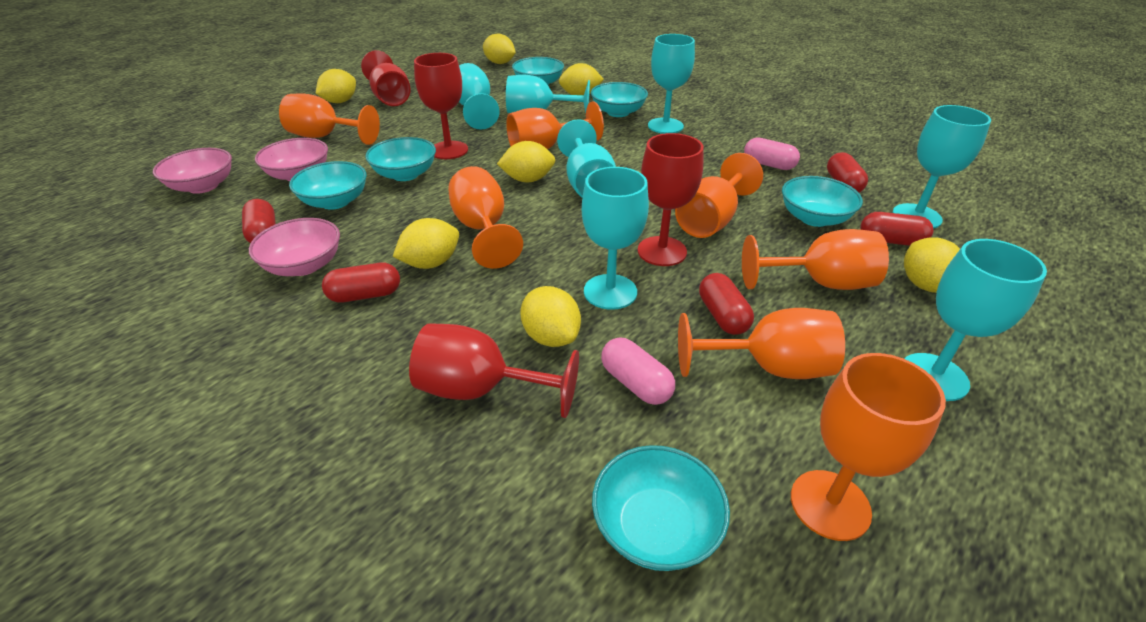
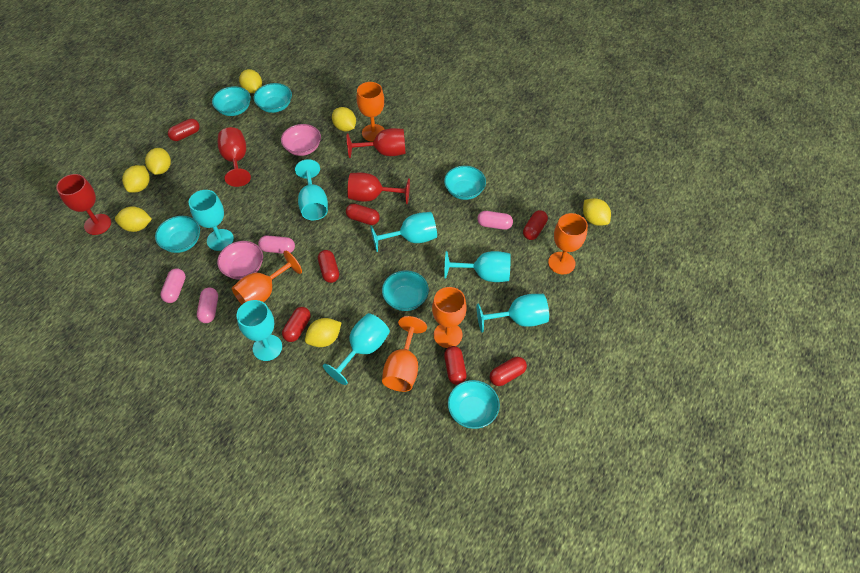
orange goblet: 7 -> 5
pink bowl: 3 -> 2
pink capsule: 2 -> 4
red capsule: 5 -> 7

